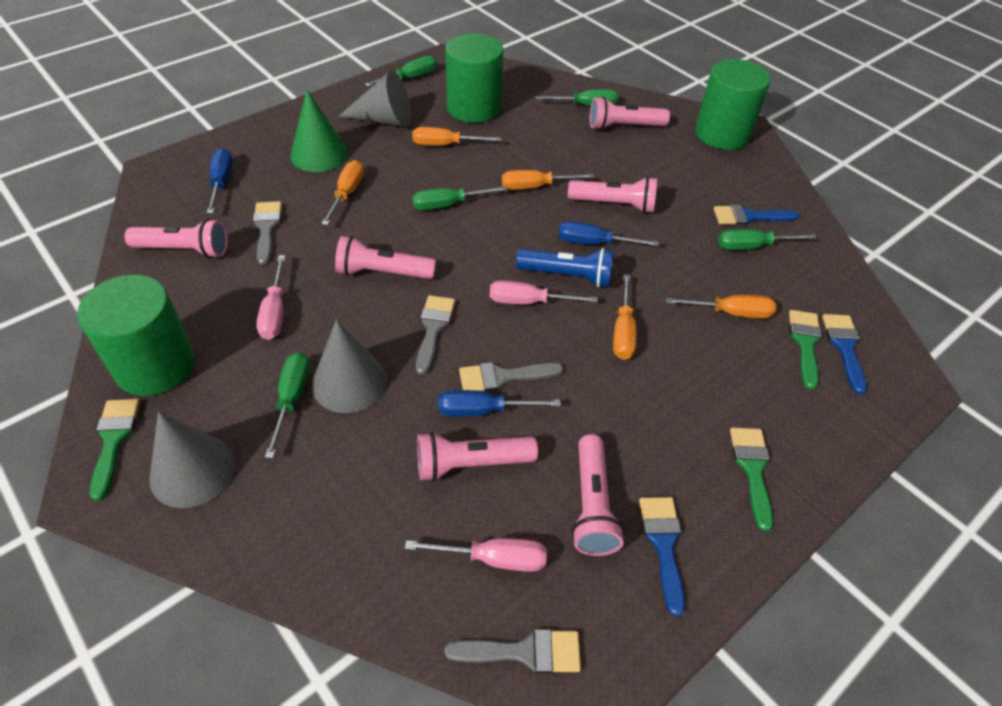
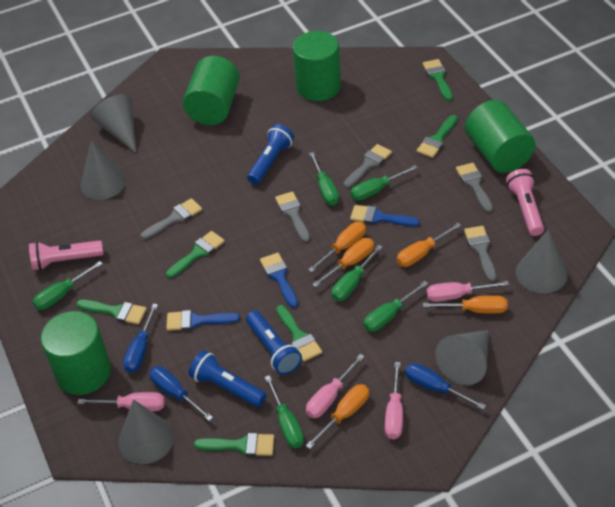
blue flashlight: 1 -> 3
green brush: 3 -> 6
green cone: 1 -> 0
green cylinder: 3 -> 4
green screwdriver: 5 -> 6
grey brush: 4 -> 5
grey cone: 3 -> 5
pink flashlight: 6 -> 2
pink screwdriver: 3 -> 4

